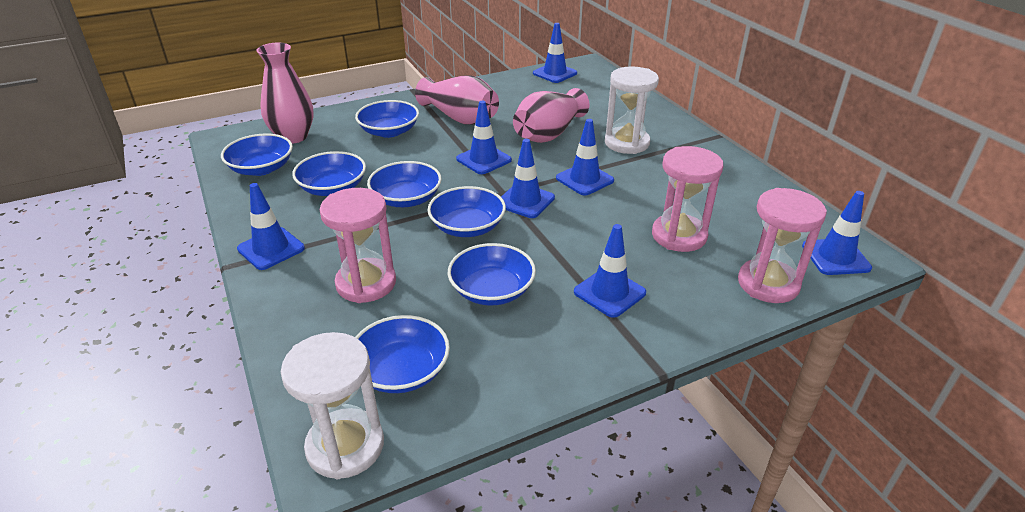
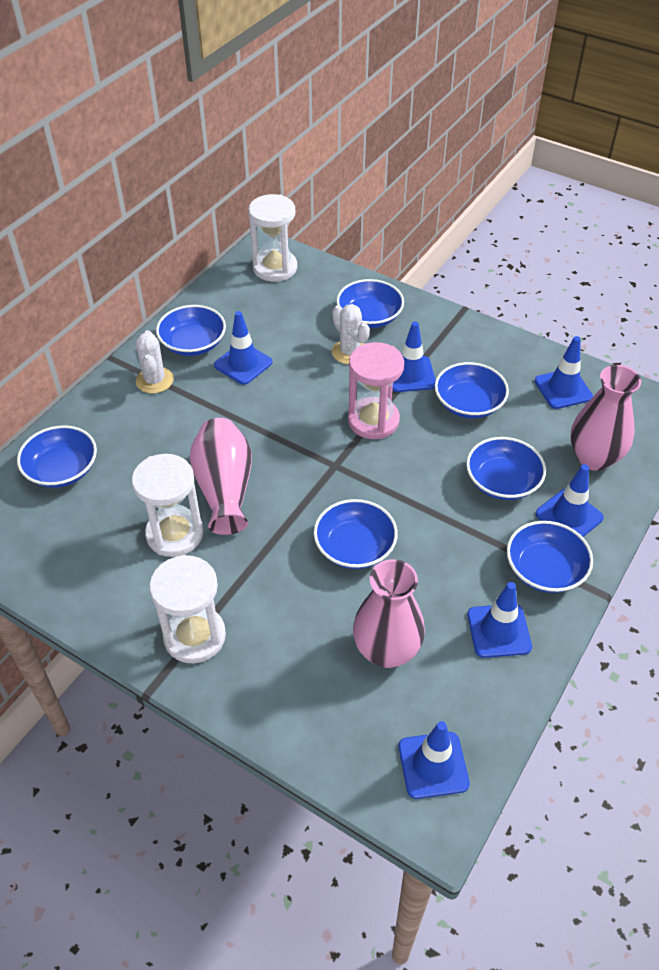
blue traffic cone: 7 -> 6
pink hourglass: 3 -> 1
white cactus: 0 -> 2
white hourglass: 2 -> 3

